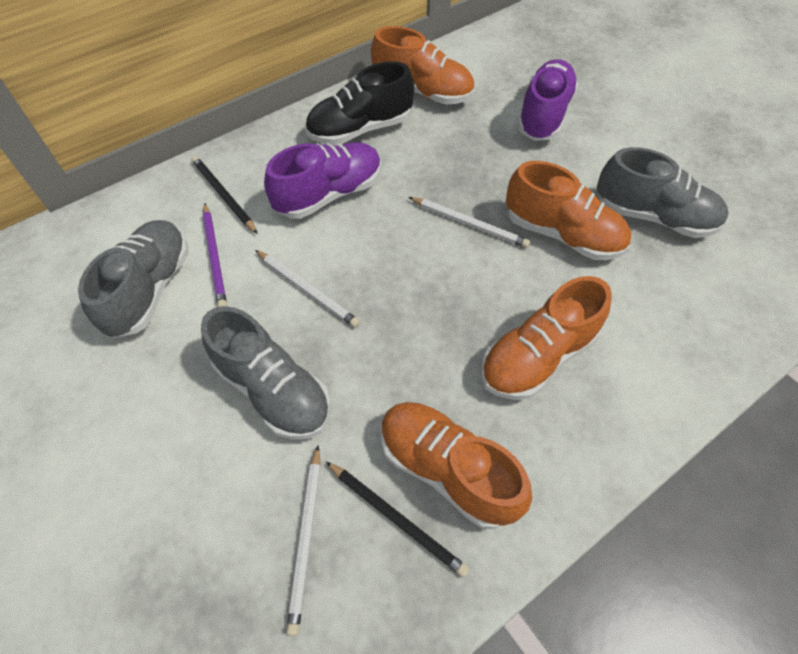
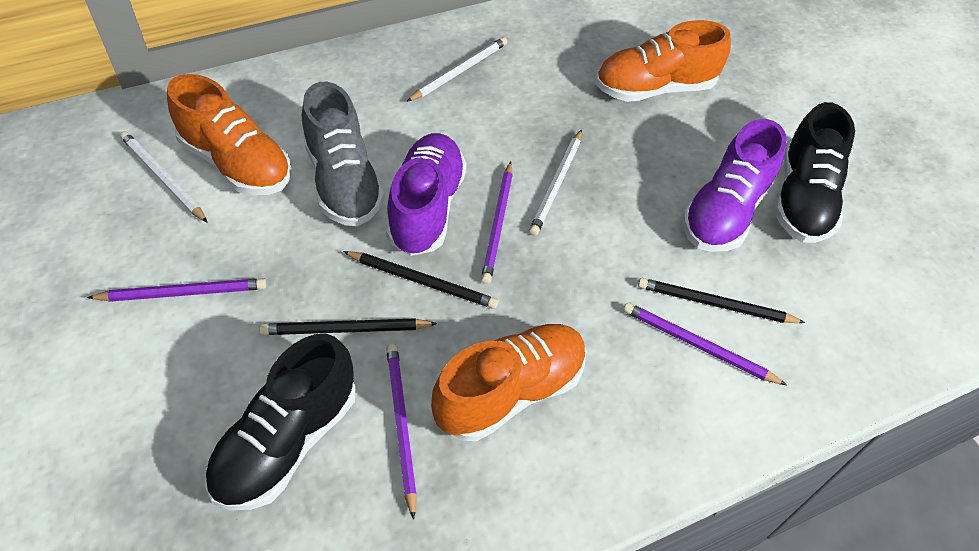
black pencil: 2 -> 3
black shoe: 1 -> 2
grey shoe: 3 -> 1
orange shoe: 4 -> 3
purple pencil: 1 -> 4

